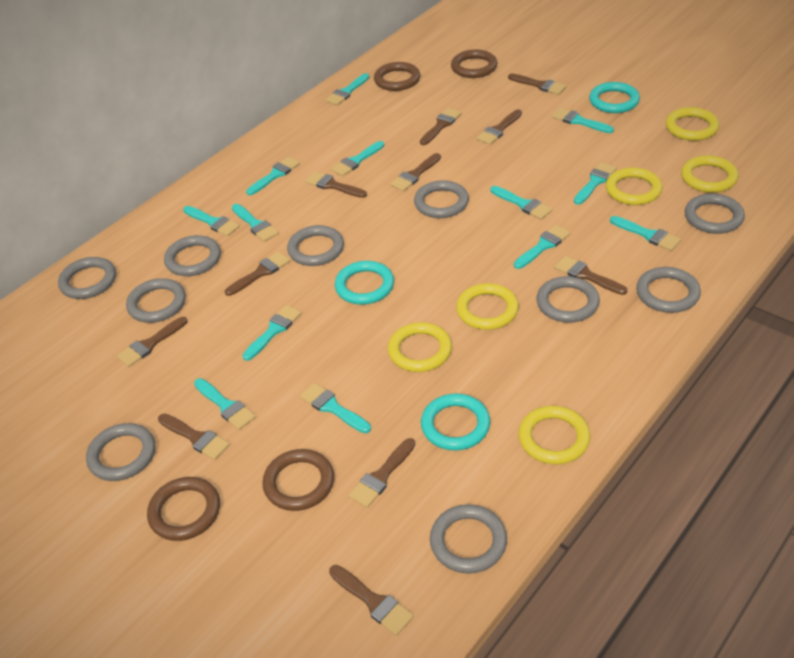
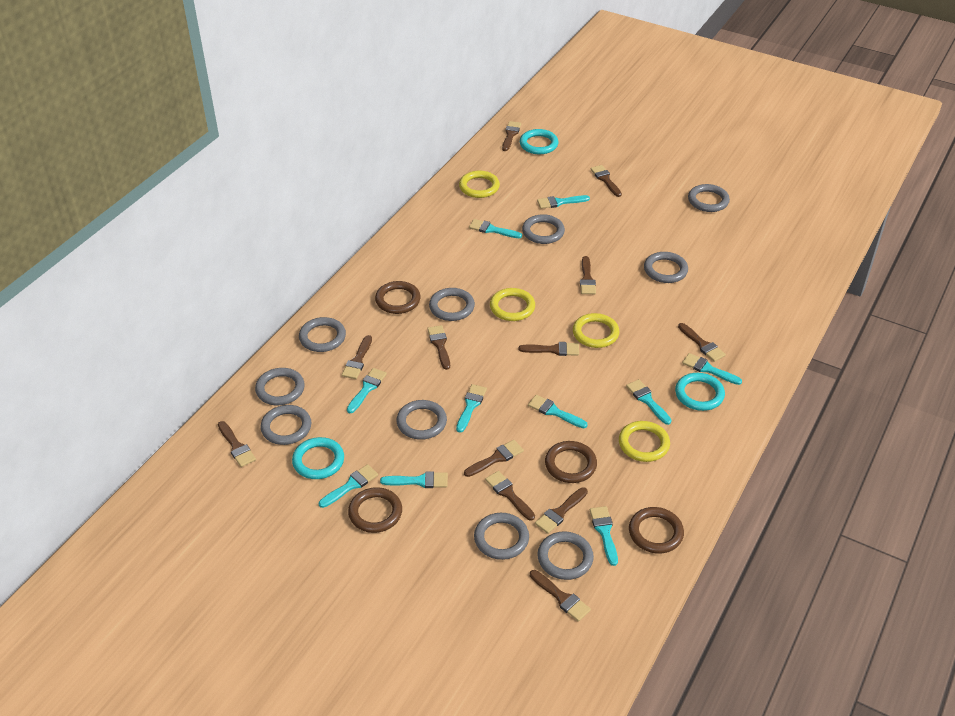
brown brush: 11 -> 12
turquoise brush: 13 -> 10
yellow ring: 6 -> 4

